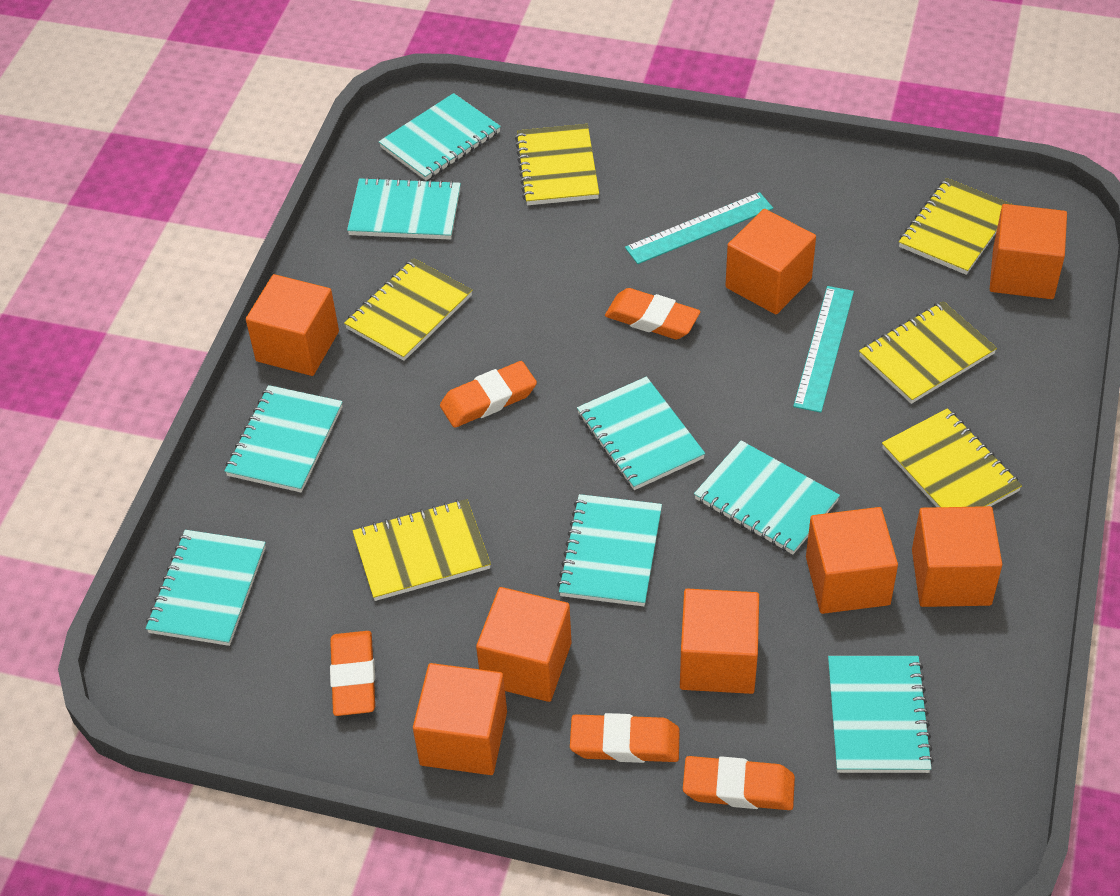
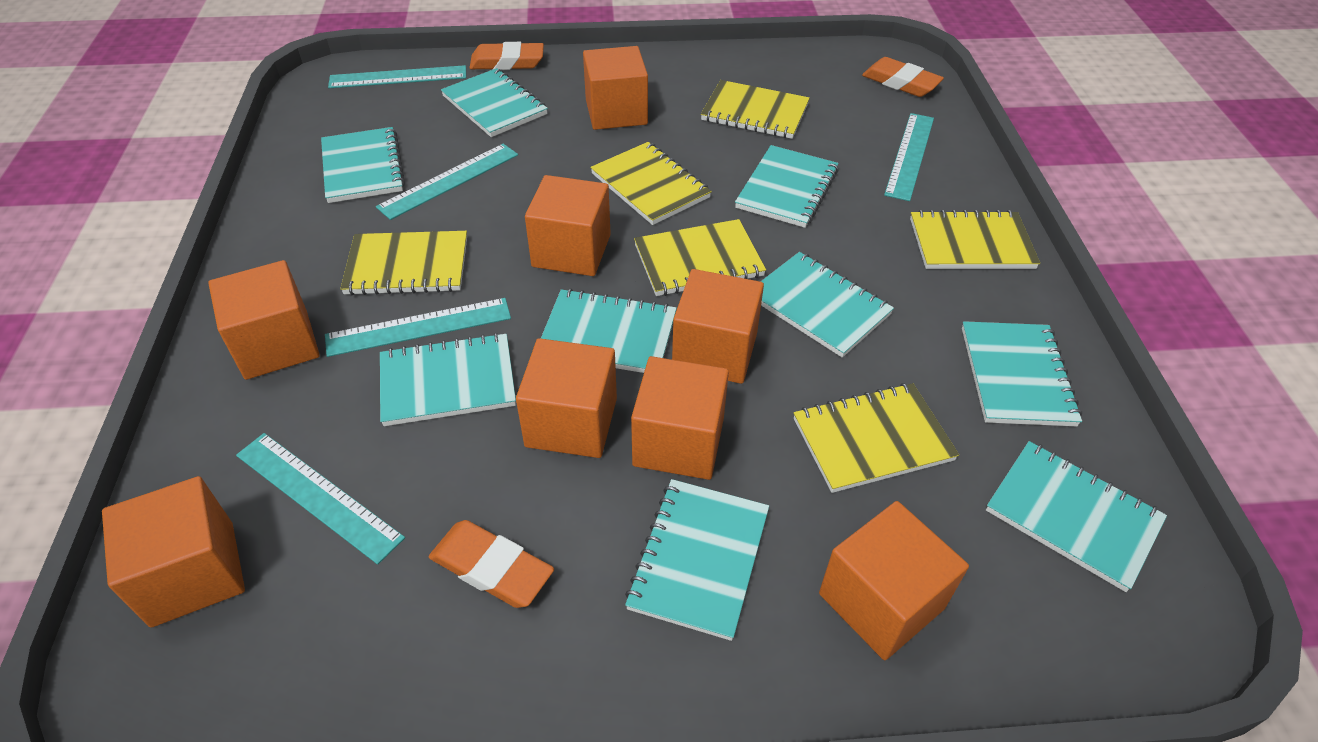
orange eraser: 5 -> 3
turquoise notebook: 8 -> 9
turquoise ruler: 2 -> 5

